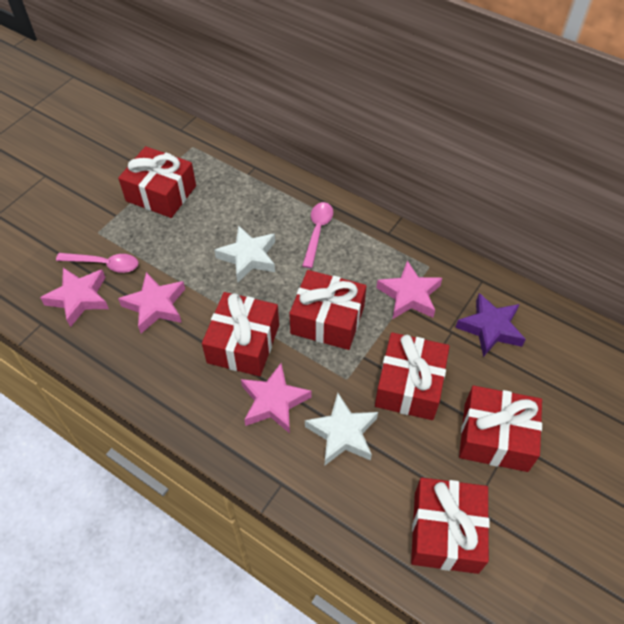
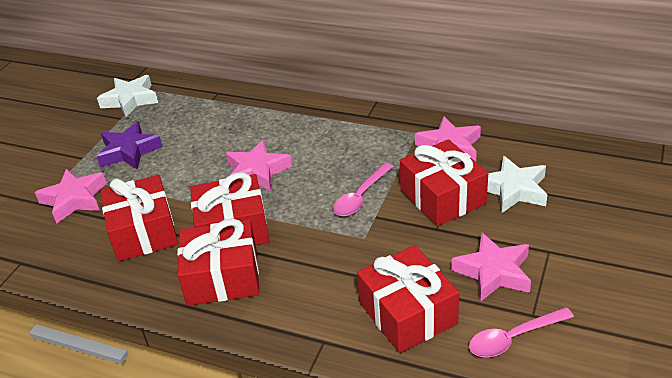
red gift: 6 -> 5

